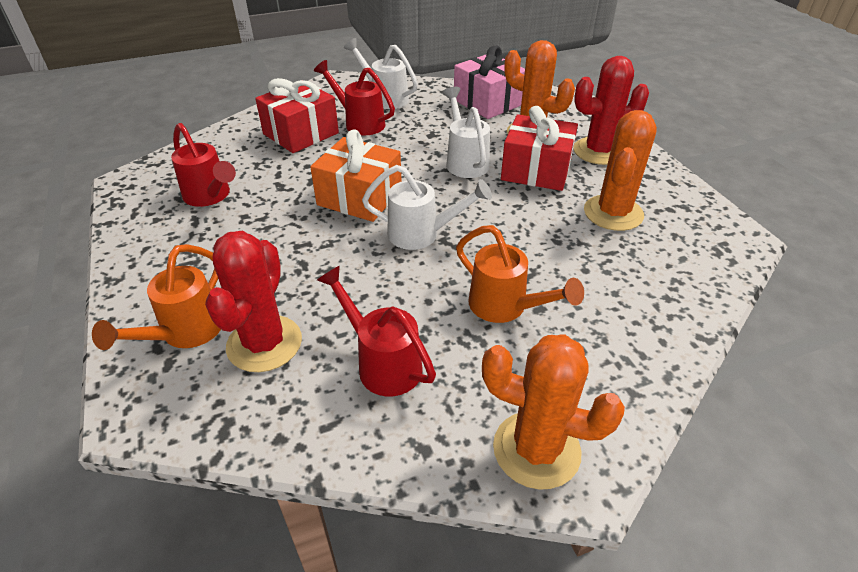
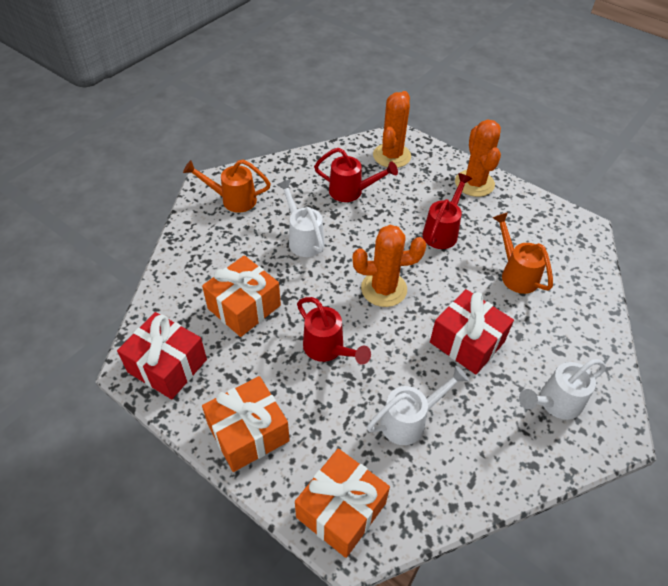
orange gift: 1 -> 3
pink gift: 1 -> 0
red cactus: 2 -> 0

